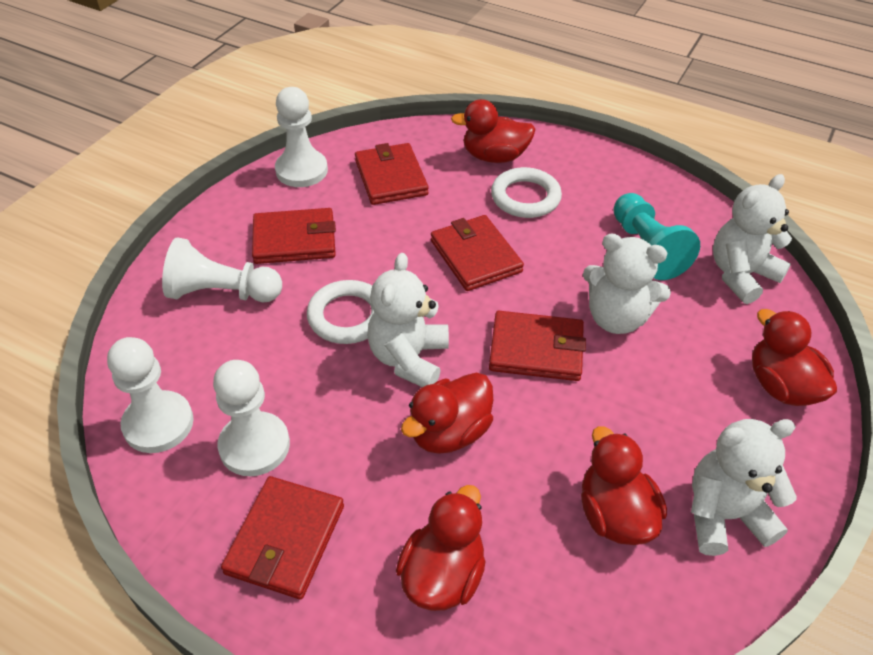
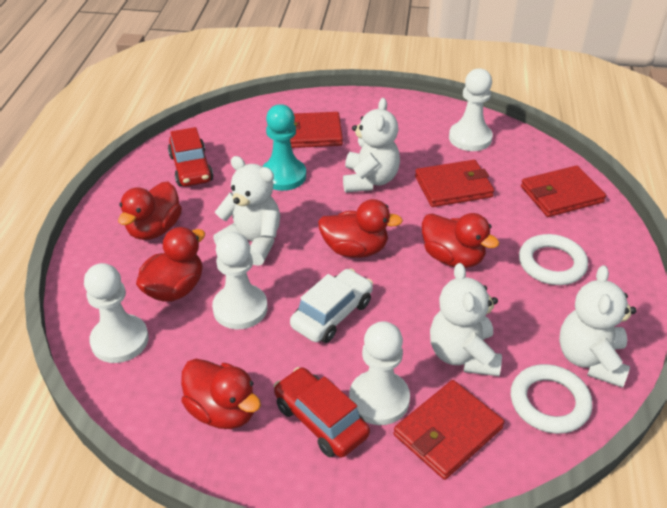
red car: 0 -> 2
red wallet: 5 -> 4
white car: 0 -> 1

